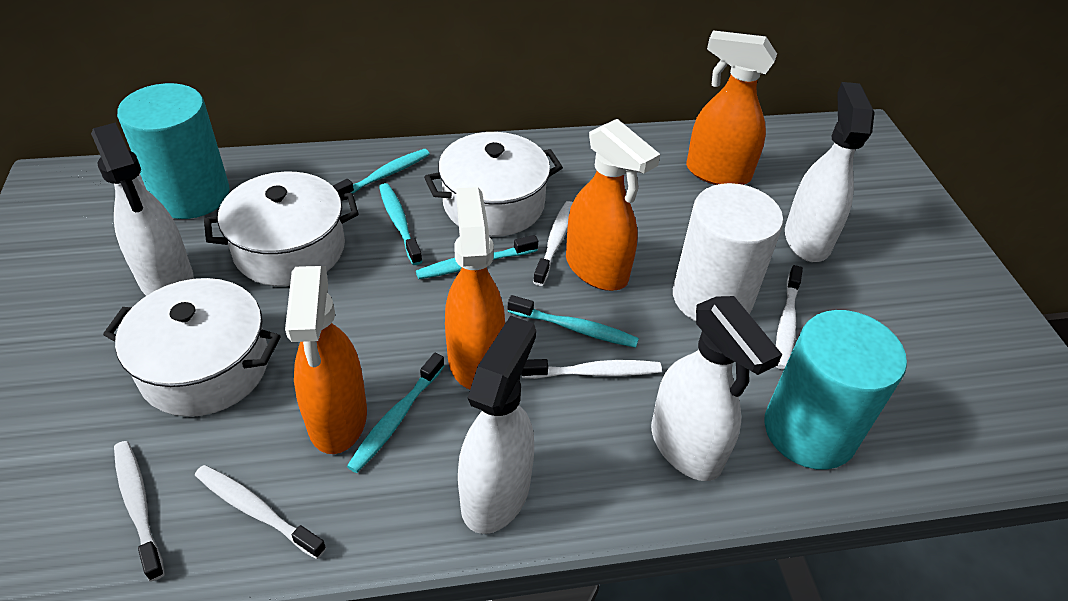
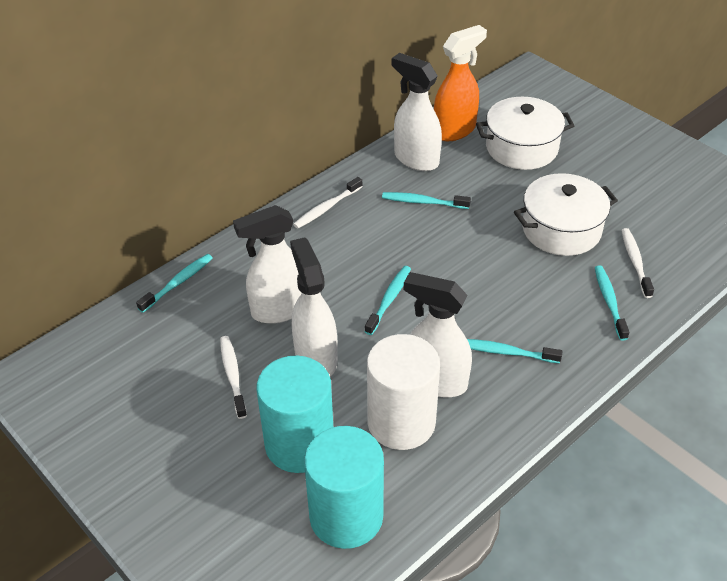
orange spray bottle: 4 -> 1
white pot: 3 -> 2
white toothbrush: 5 -> 3

